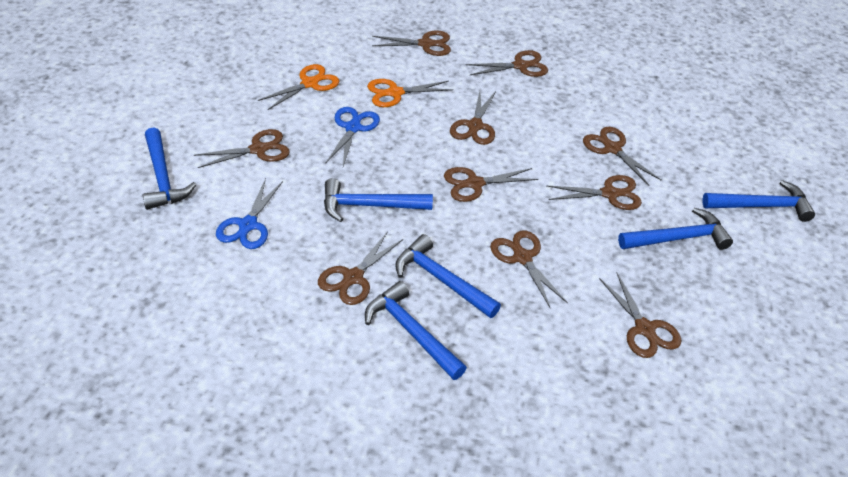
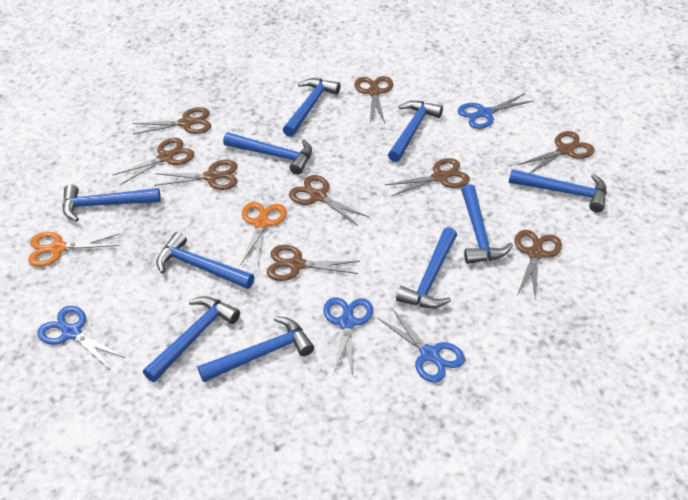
blue hammer: 6 -> 10
blue scissors: 2 -> 4
brown scissors: 10 -> 9

